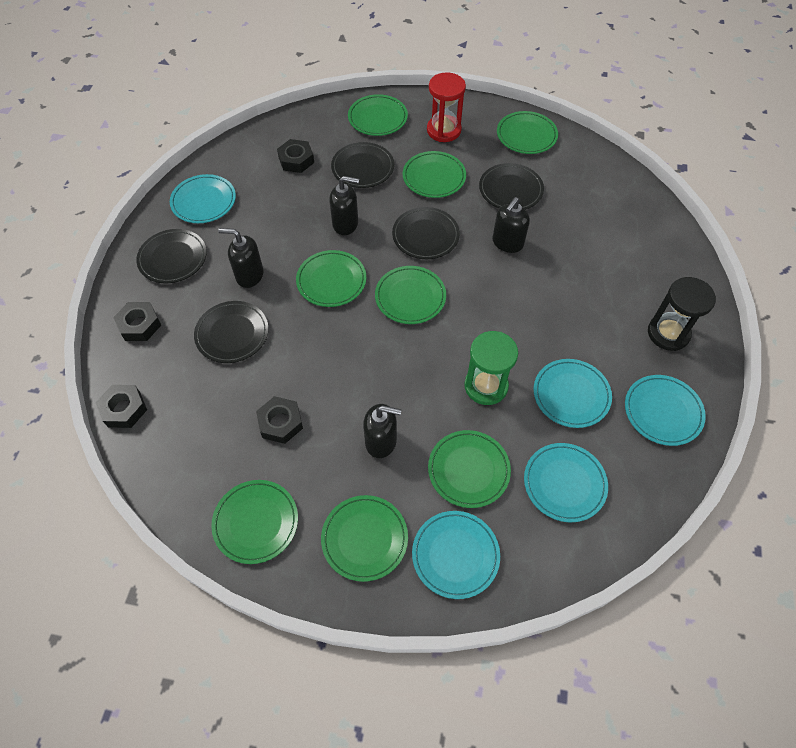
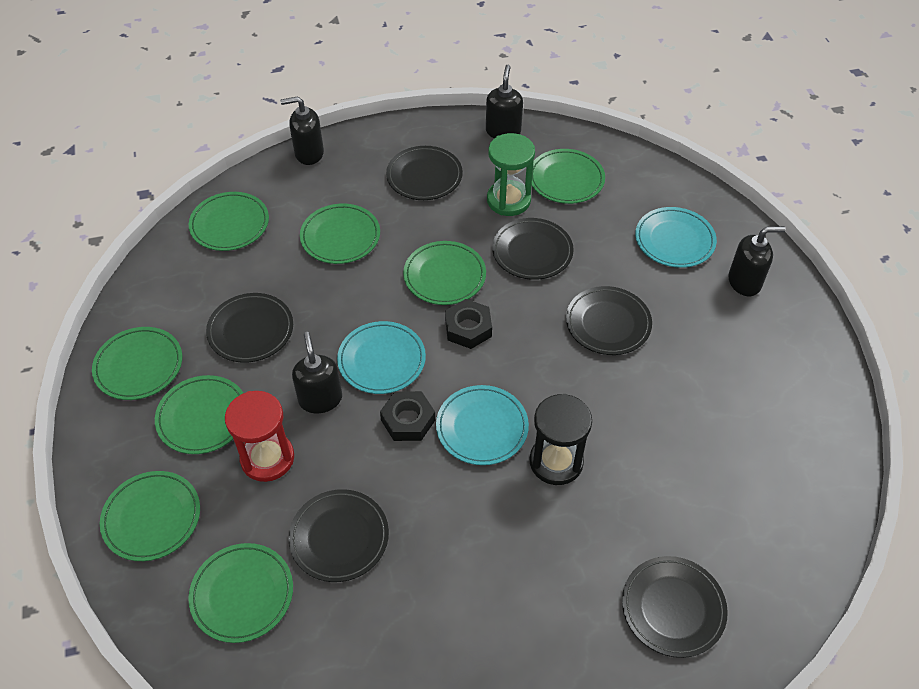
black nut: 4 -> 2
black plate: 5 -> 6
turquoise plate: 5 -> 3

